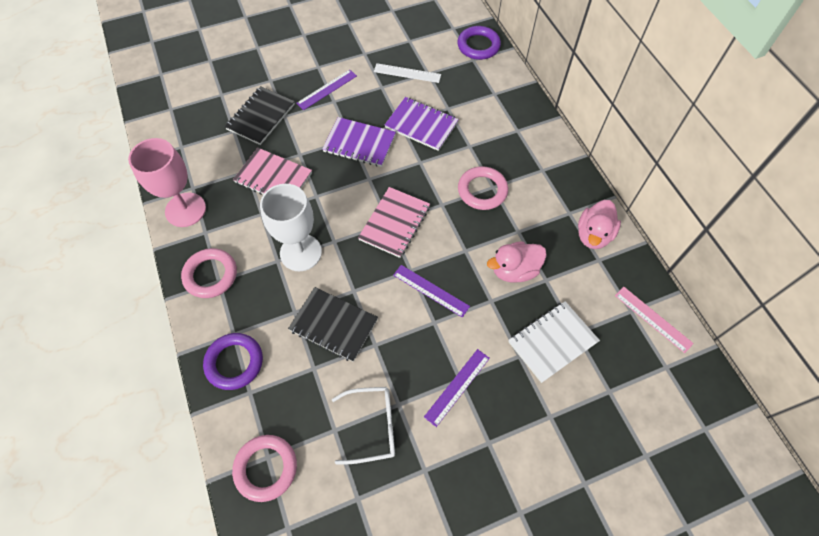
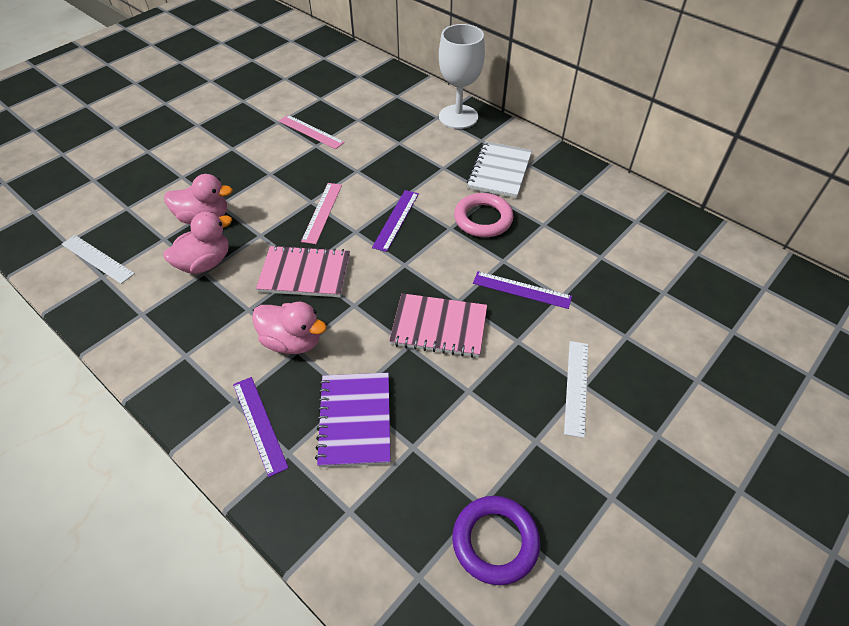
black notebook: 2 -> 0
pink duck: 2 -> 3
pink goblet: 1 -> 0
pink ring: 3 -> 1
pink ruler: 1 -> 2
purple notebook: 2 -> 1
purple ring: 2 -> 1
white glasses: 1 -> 0
white ruler: 1 -> 2

